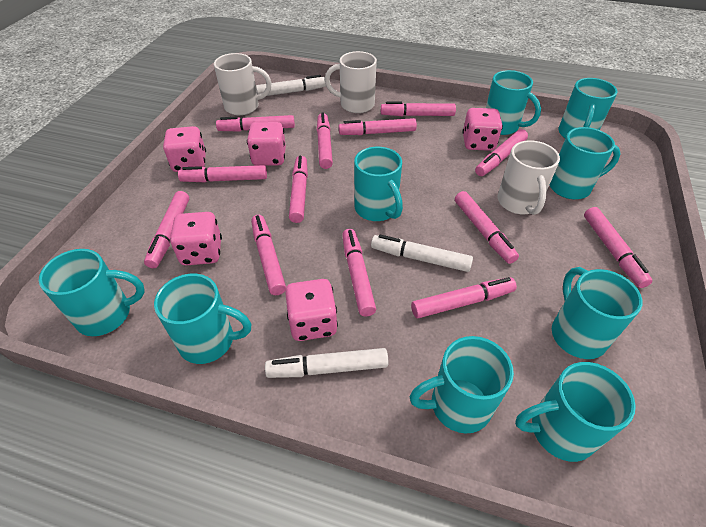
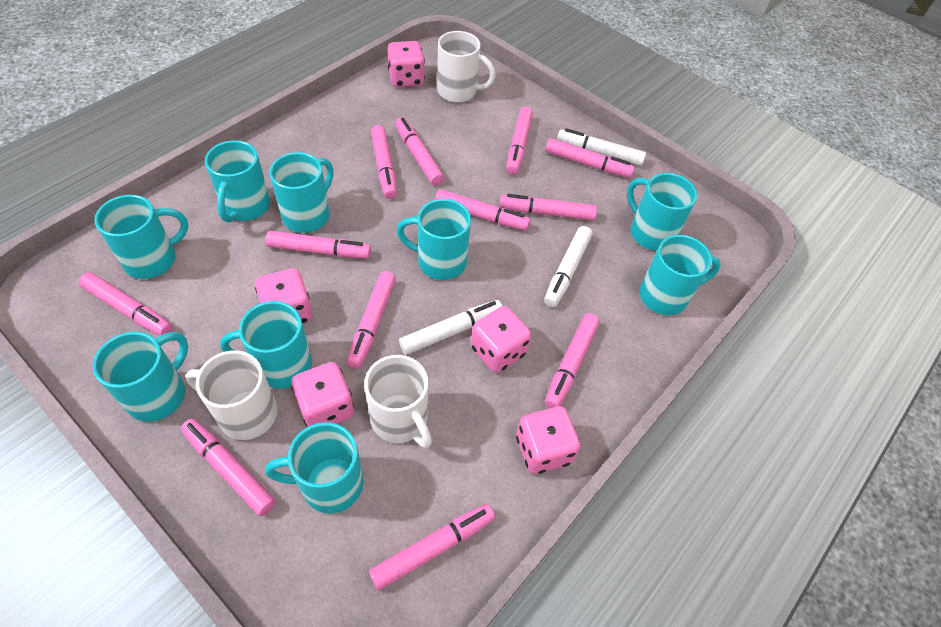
pink marker: 13 -> 12

